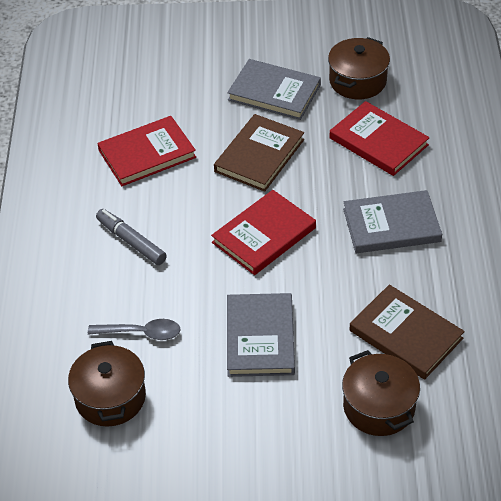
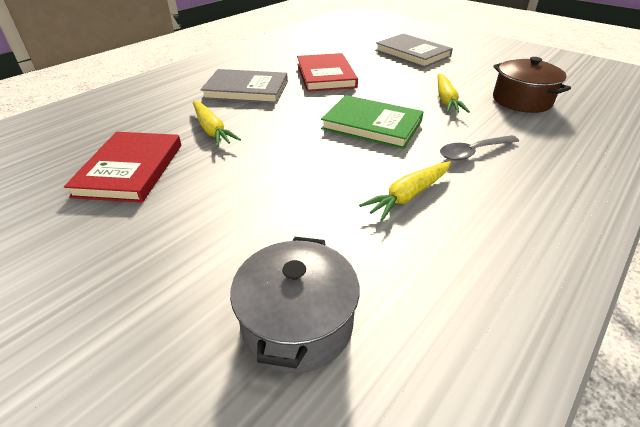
brown book: 2 -> 0
brown pot: 3 -> 1
green book: 0 -> 1
grey book: 3 -> 2
grey marker: 1 -> 0
grey pot: 0 -> 1
red book: 3 -> 2
yellow carrot: 0 -> 3

